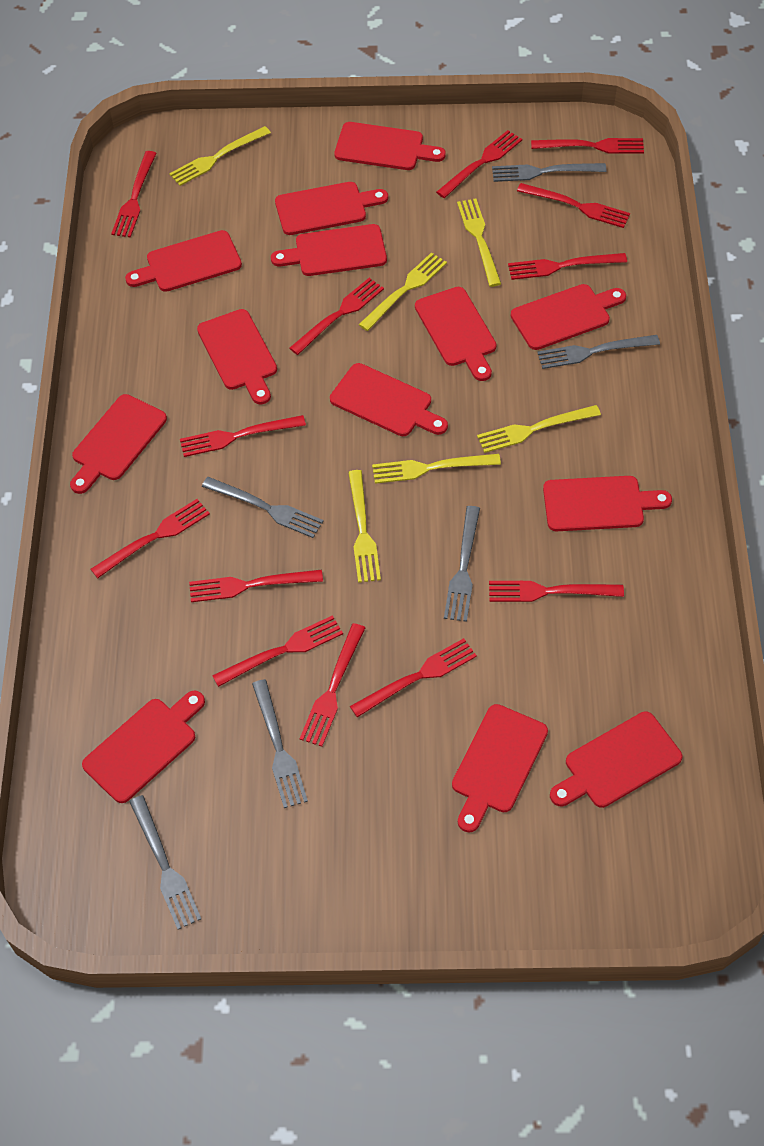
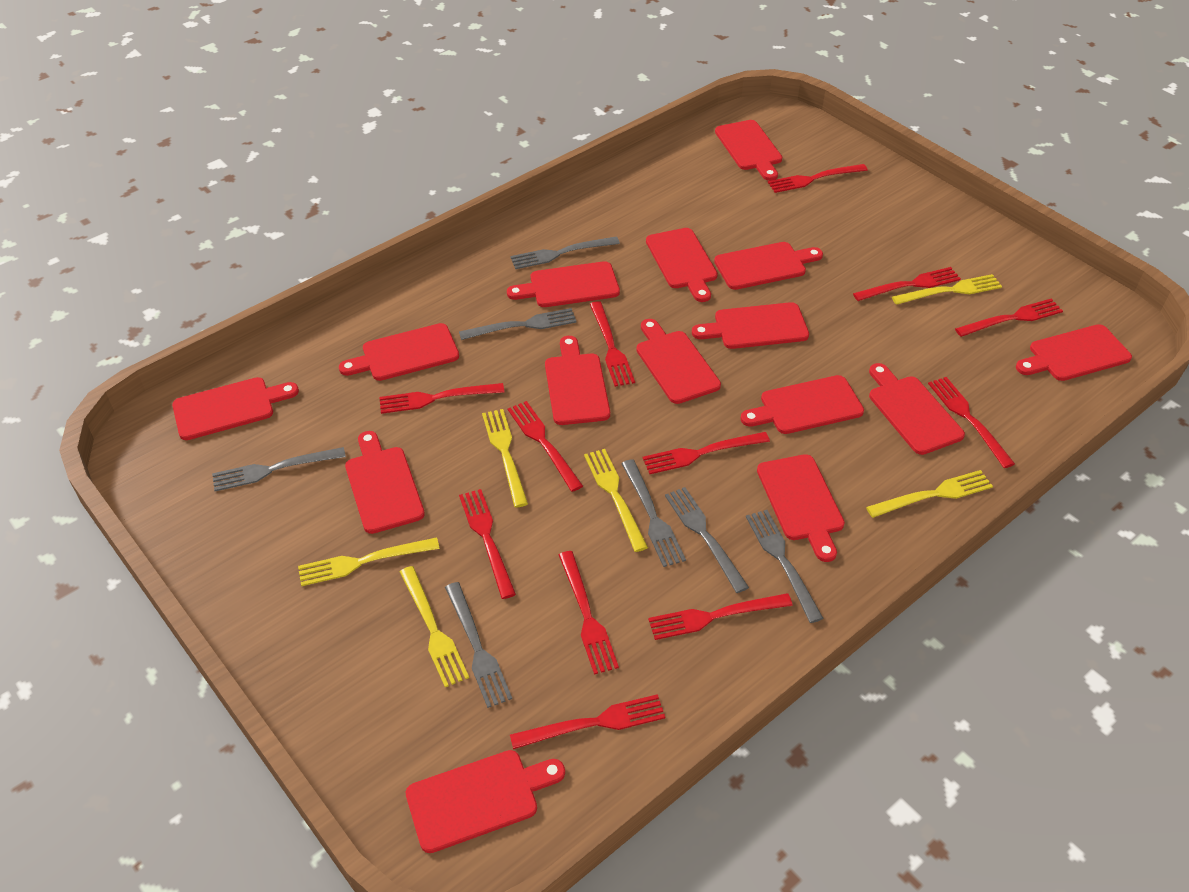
grey fork: 6 -> 7
red cutting board: 13 -> 15
red fork: 13 -> 12

